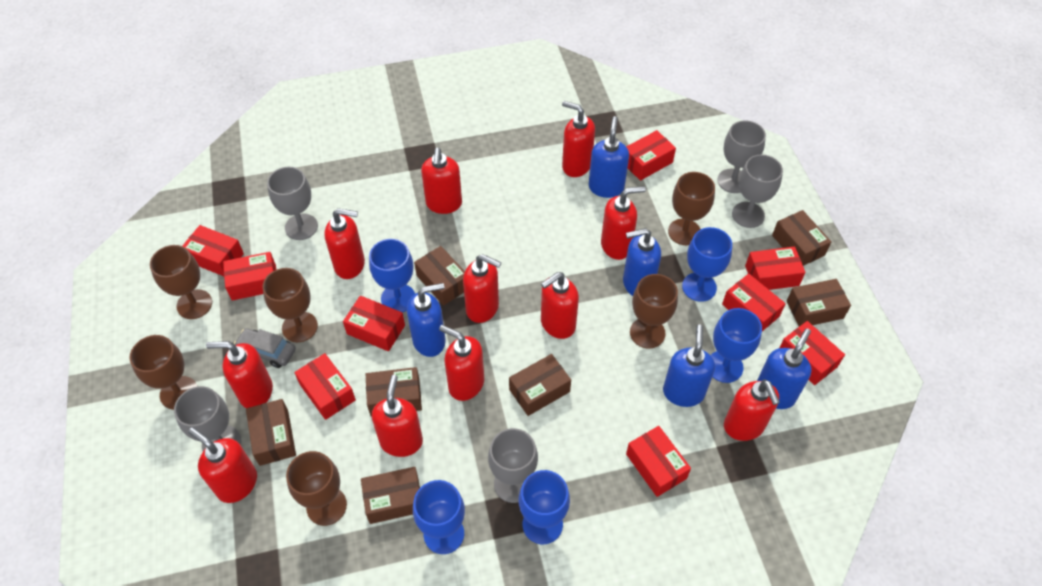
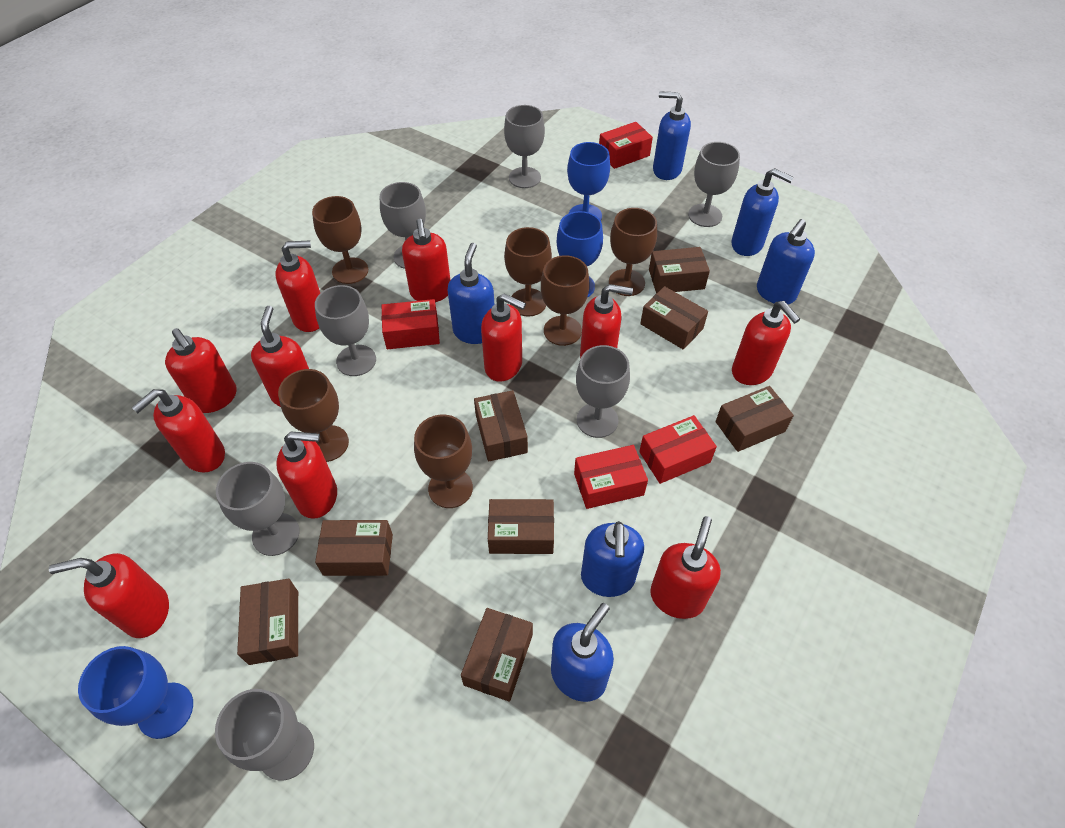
blue goblet: 5 -> 3
blue soap dispenser: 5 -> 6
brown box: 7 -> 8
grey car: 1 -> 0
grey goblet: 5 -> 7
red box: 9 -> 4

